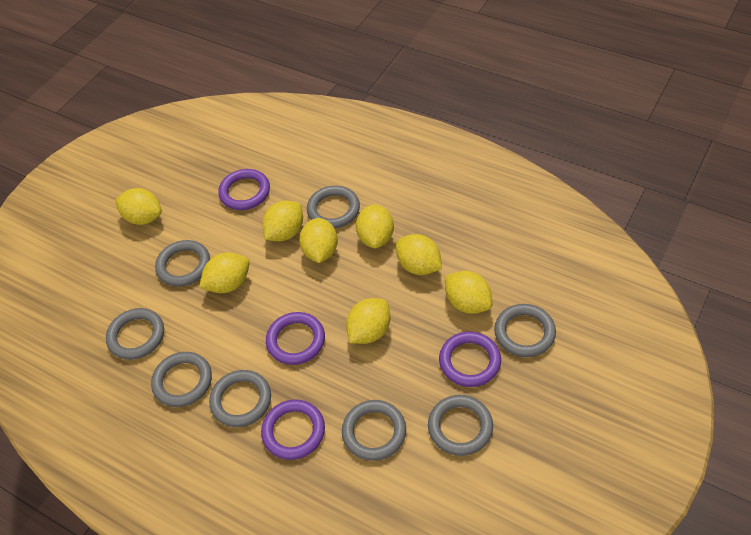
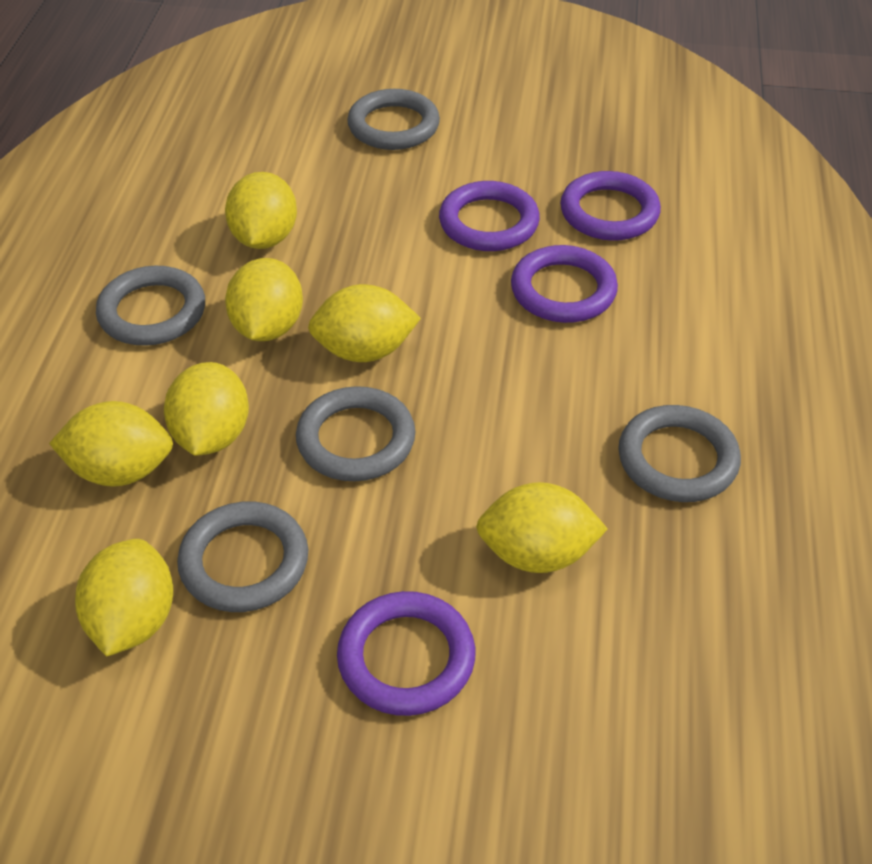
grey ring: 8 -> 5
yellow lemon: 8 -> 7

